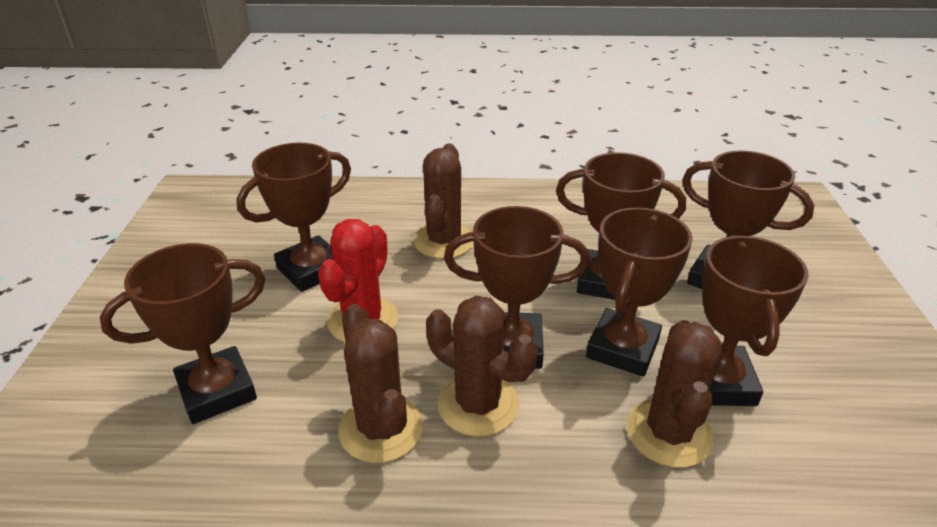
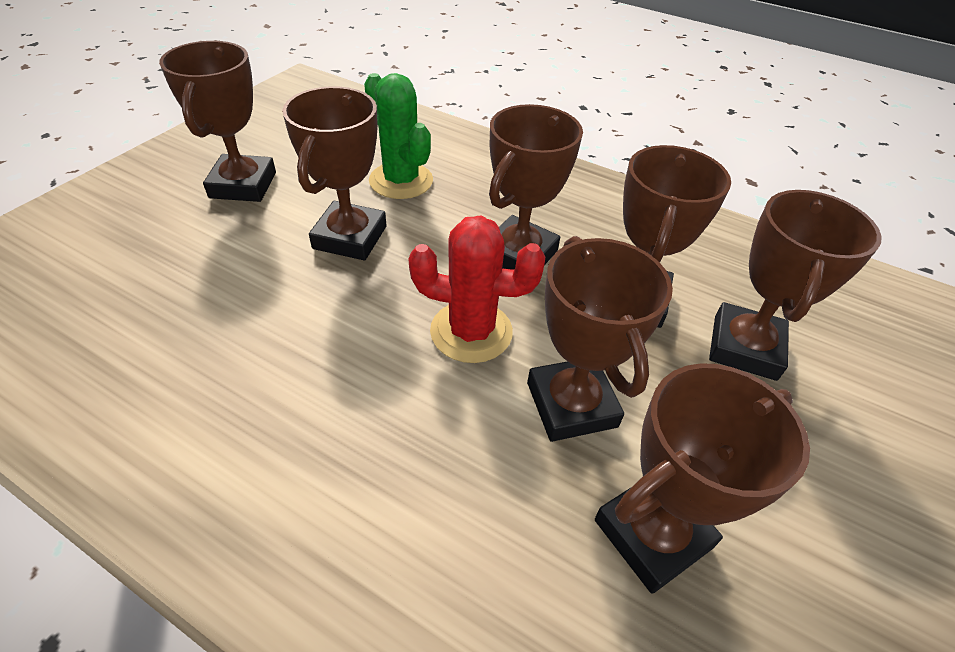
brown cactus: 4 -> 0
green cactus: 0 -> 1

